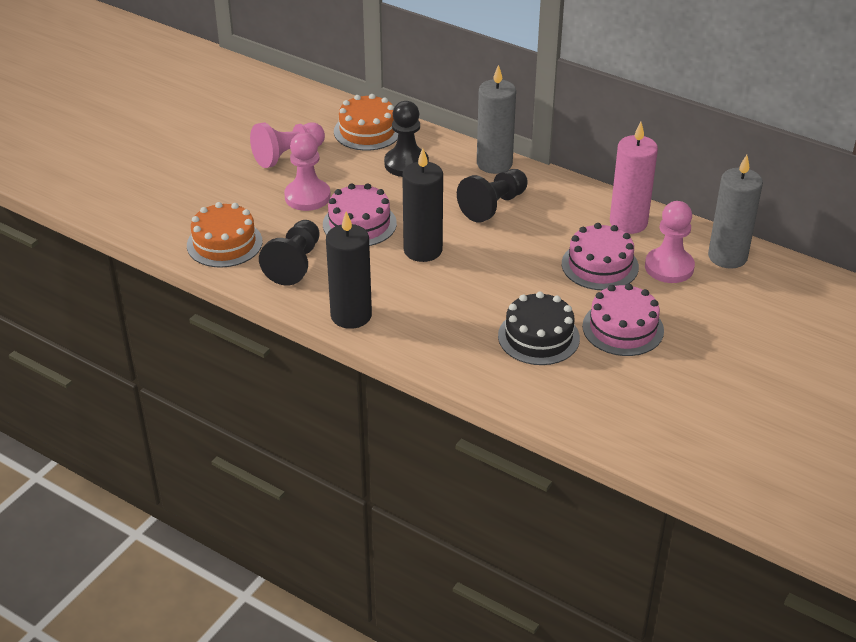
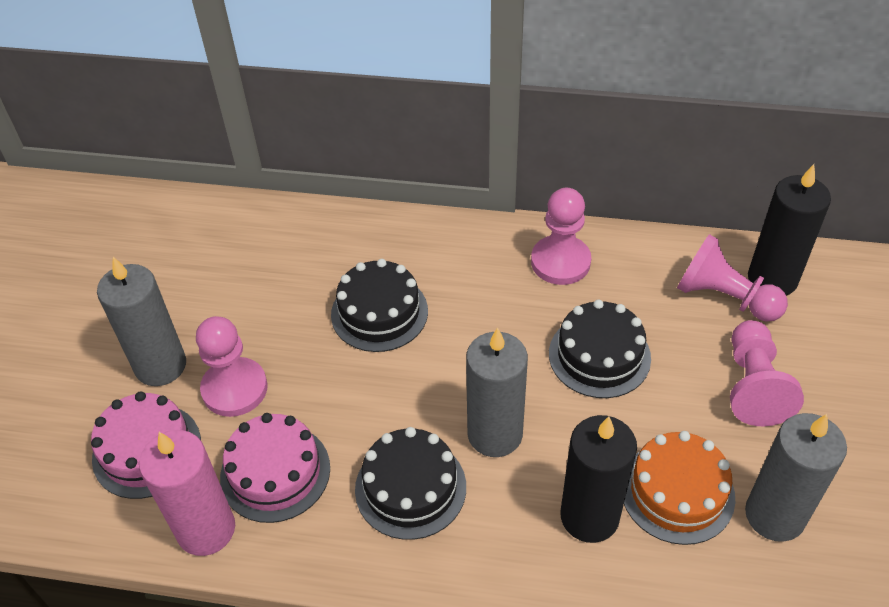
black cake: 1 -> 3
black pawn: 3 -> 0
grey candle: 2 -> 3
orange cake: 2 -> 1
pink cake: 3 -> 2
pink pawn: 3 -> 4

